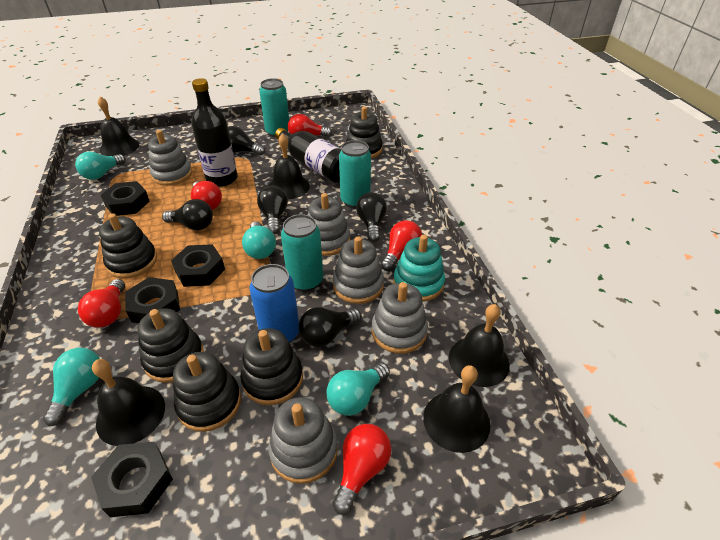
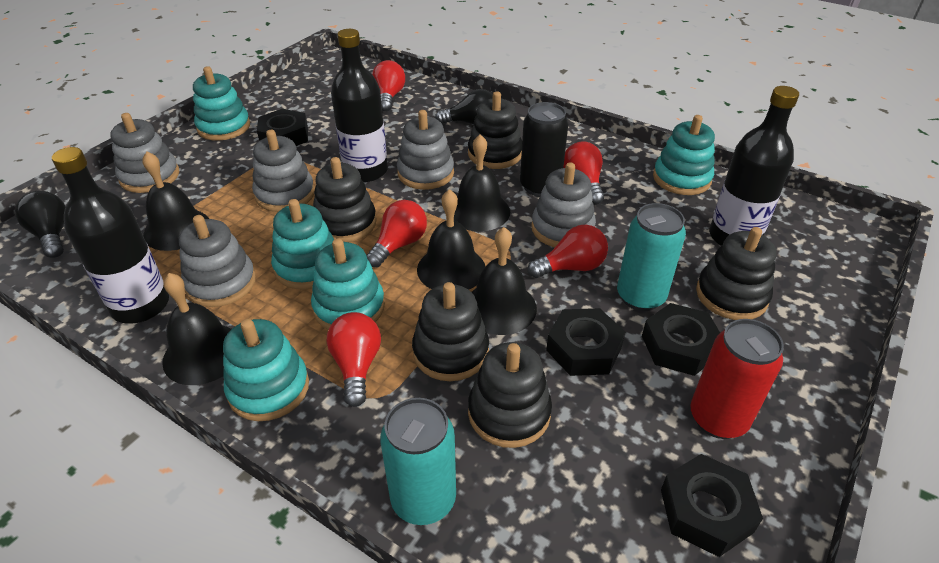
black bottle: 2 -> 3
black can: 0 -> 1
black light bulb: 5 -> 2
blue can: 1 -> 0
red can: 0 -> 1
turquoise can: 3 -> 2
turquoise light bulb: 4 -> 0
turquoise stacking toy: 1 -> 5

